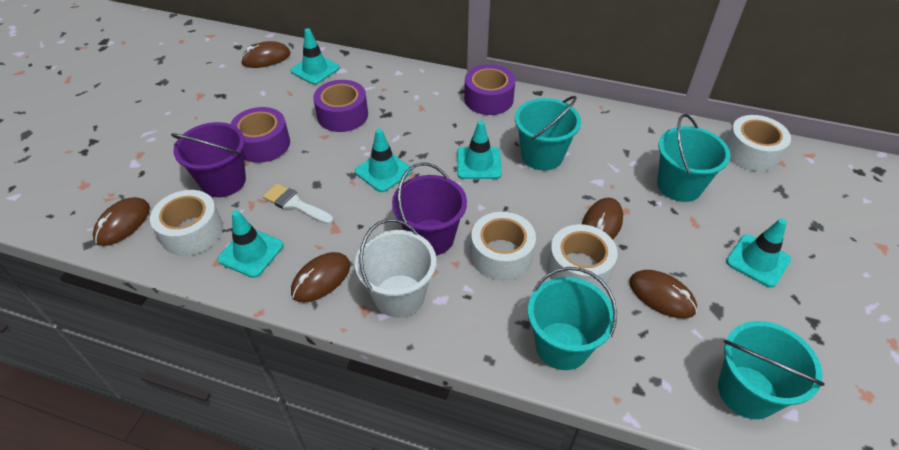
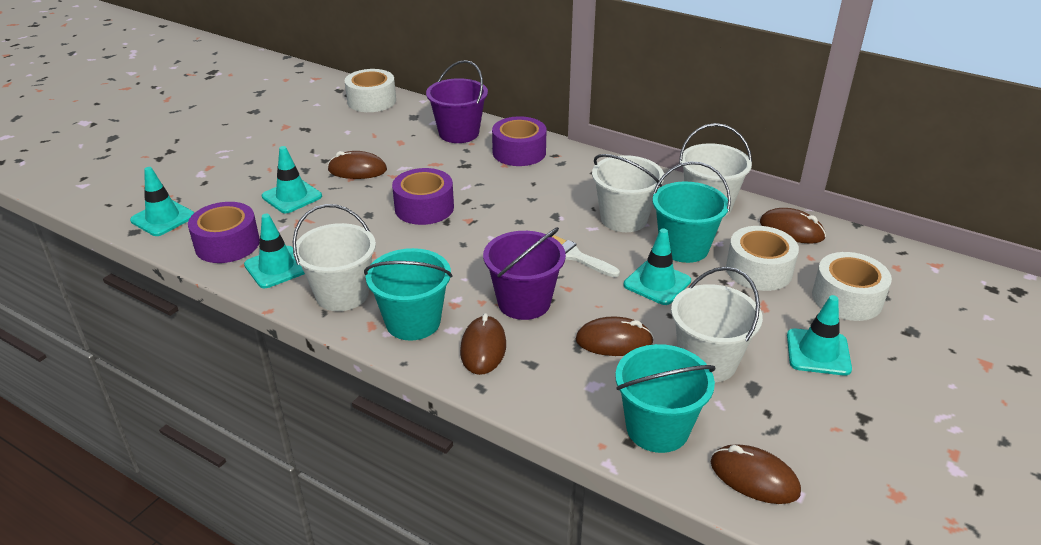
turquoise bucket: 4 -> 3
white bucket: 1 -> 4
white tape: 4 -> 3

